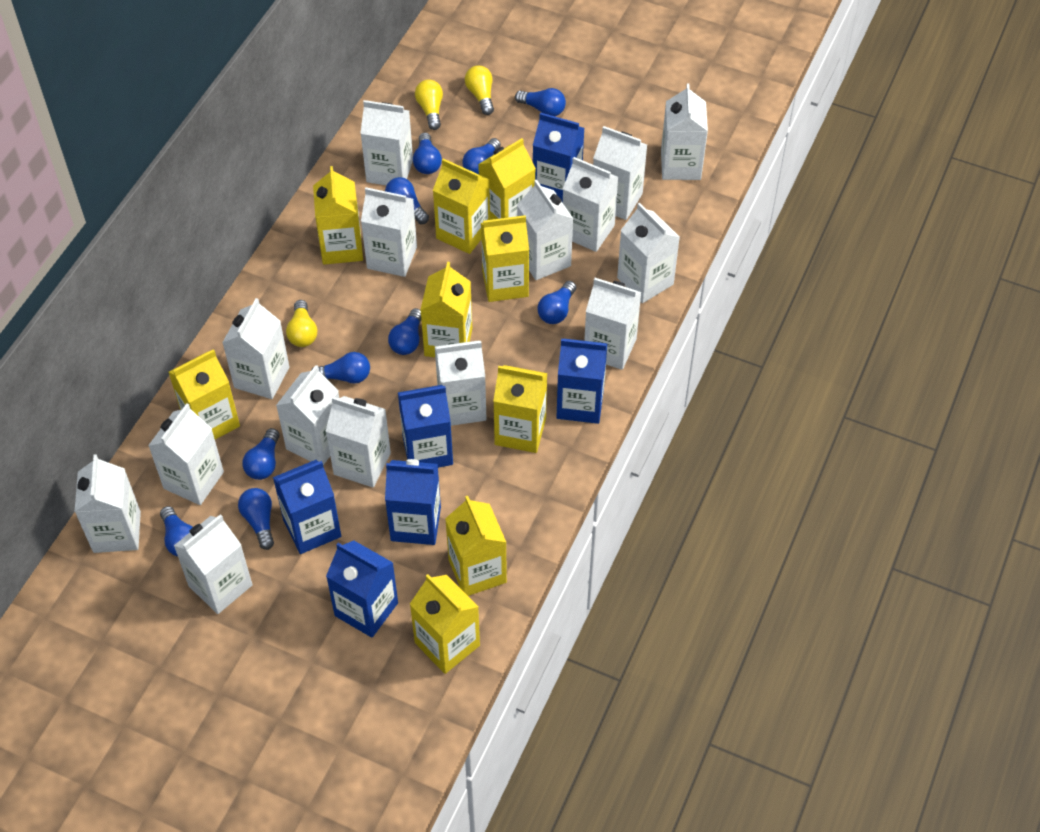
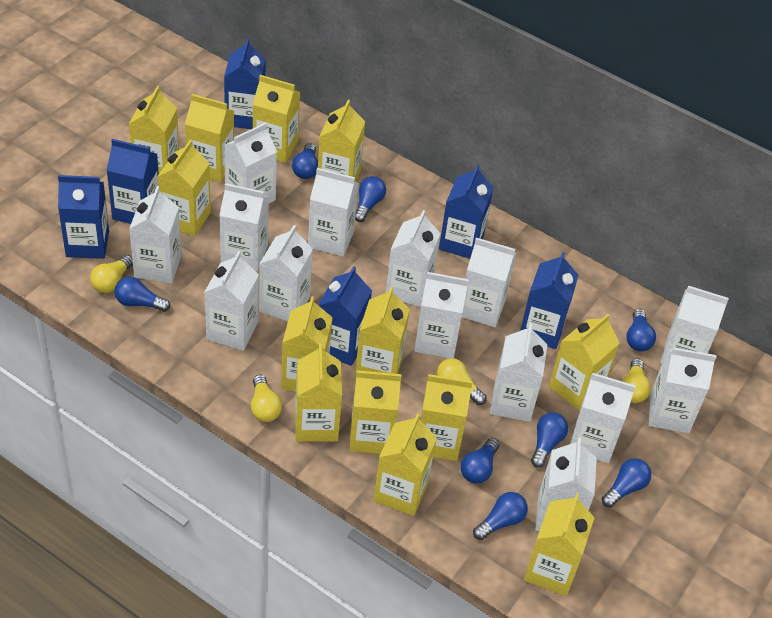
blue light bulb: 10 -> 8
white carton: 15 -> 14
yellow carton: 9 -> 13
yellow light bulb: 3 -> 4

